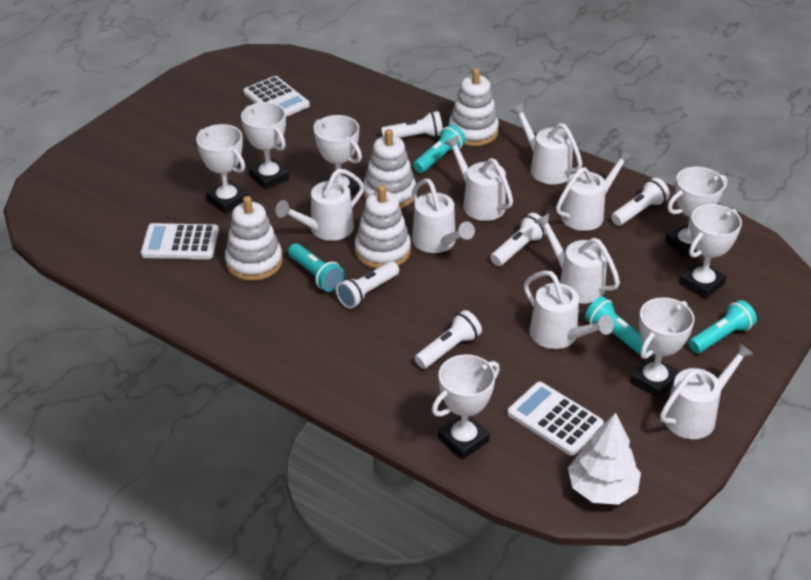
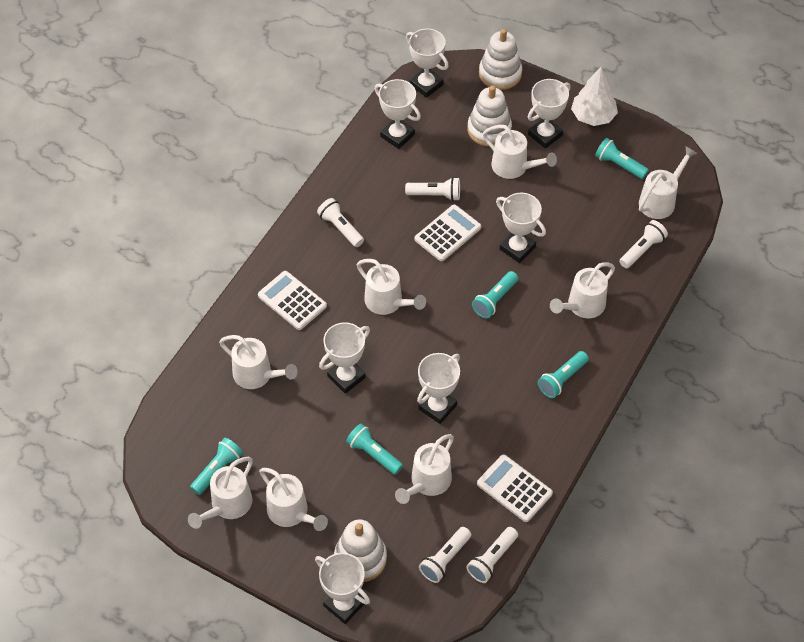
turquoise flashlight: 4 -> 5
white stacking toy: 4 -> 3

